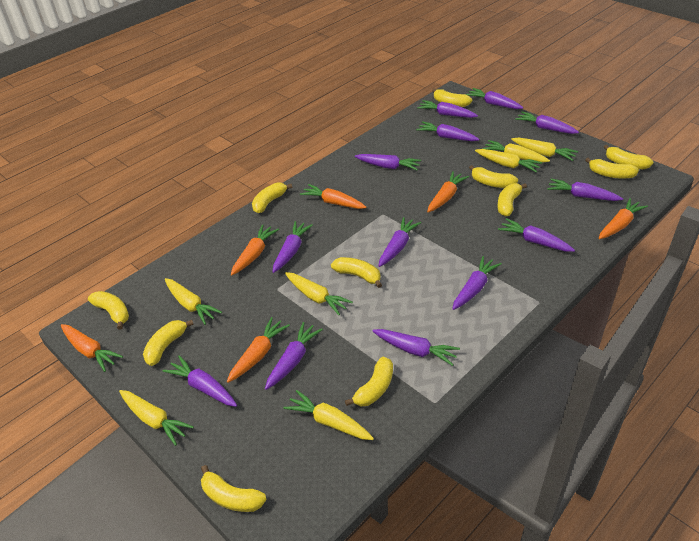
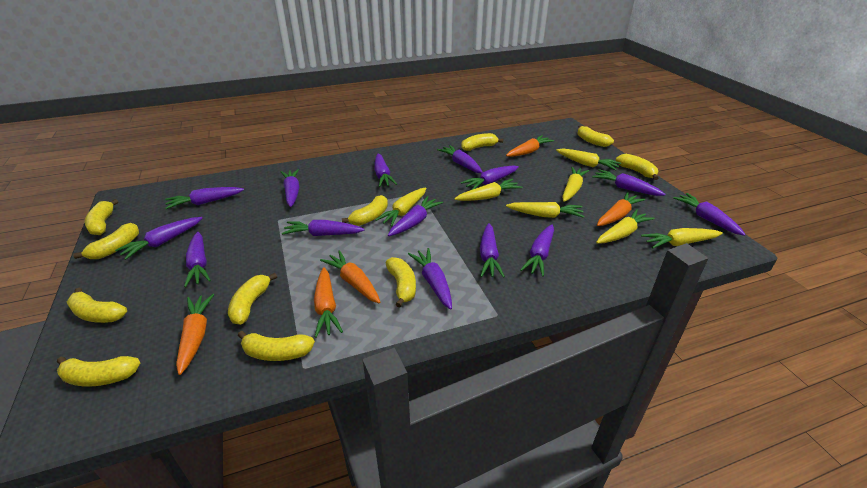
orange carrot: 6 -> 5
purple carrot: 13 -> 14

